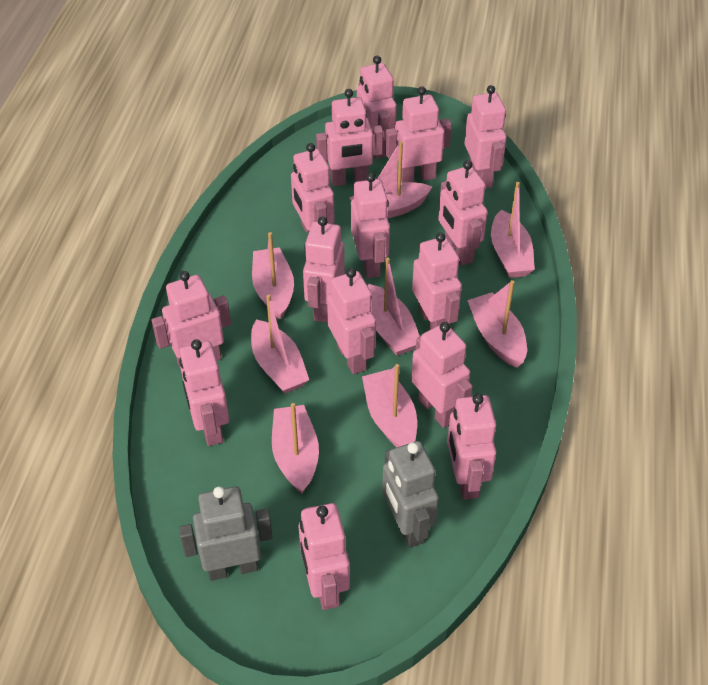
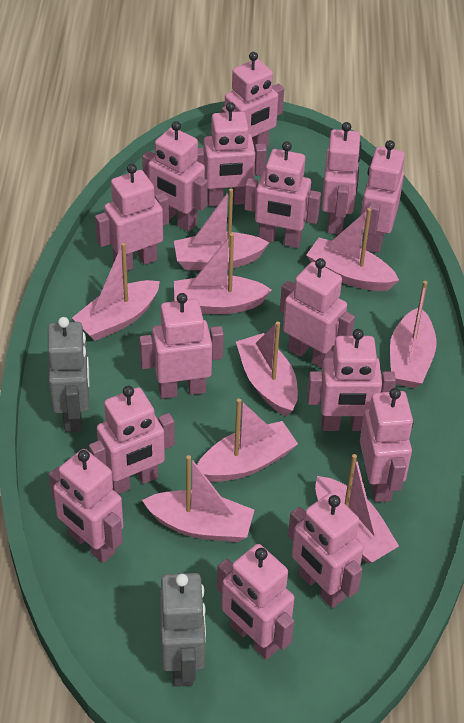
pink boat: 8 -> 9

